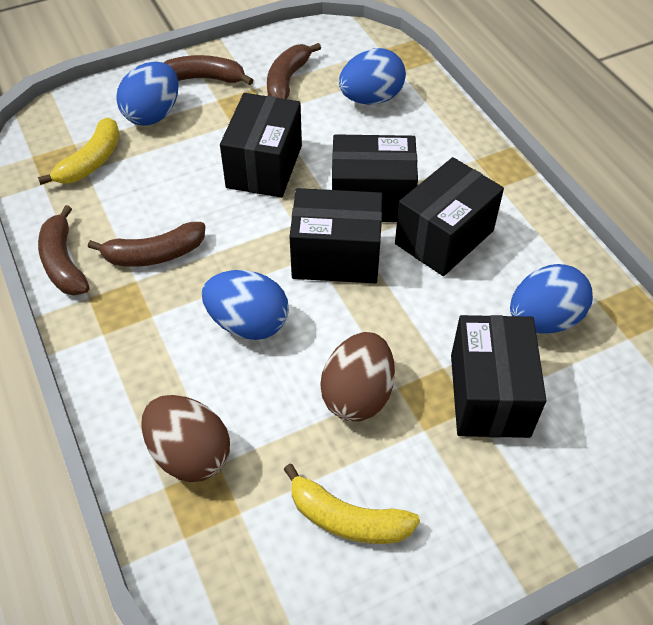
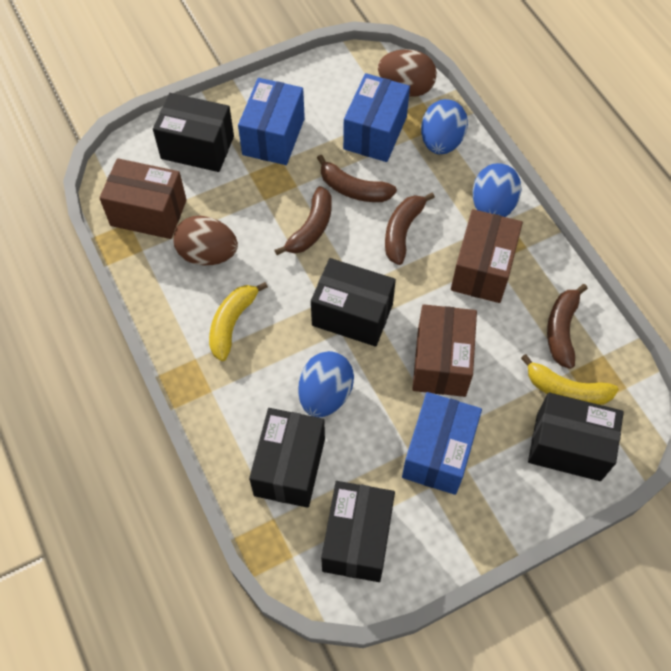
blue box: 0 -> 3
blue egg: 4 -> 3
brown box: 0 -> 3

